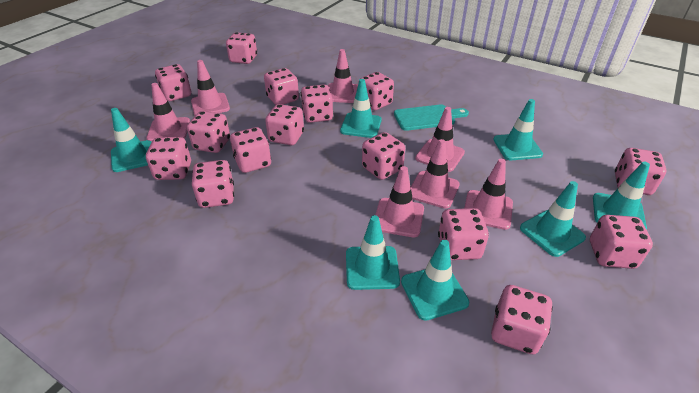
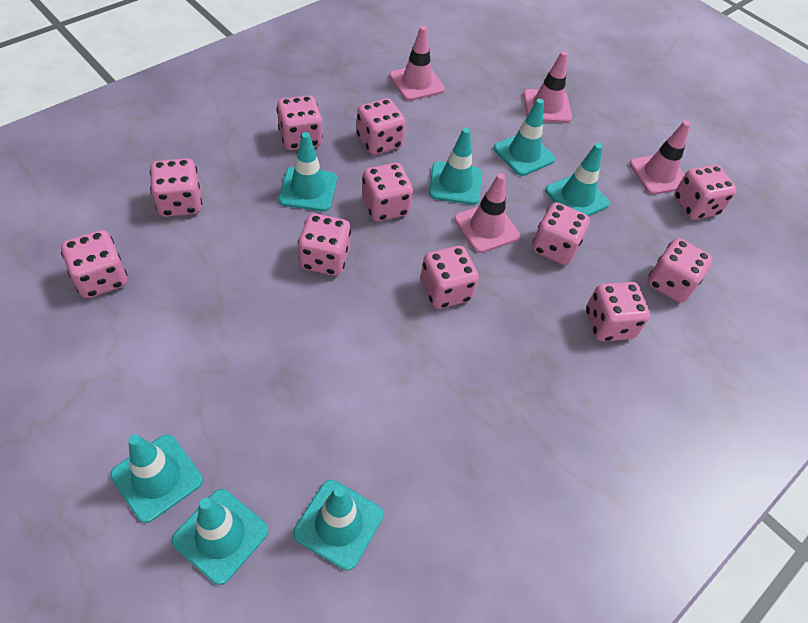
pink dice: 15 -> 11
pink traffic cone: 7 -> 4
turquoise cutting board: 1 -> 0

